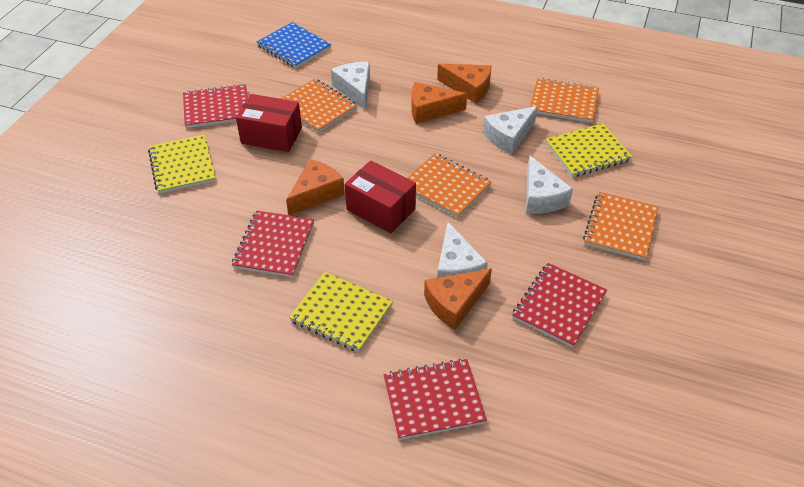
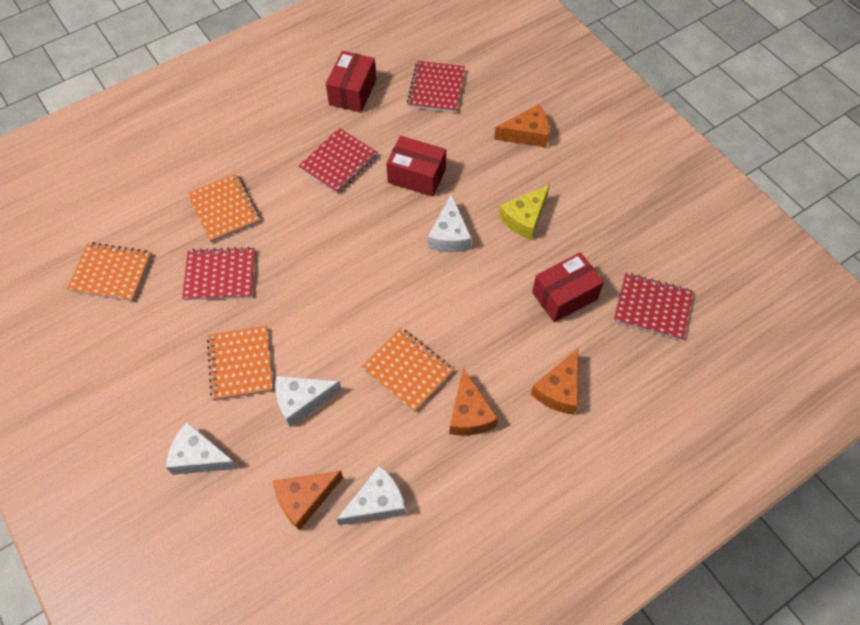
blue notebook: 1 -> 0
red box: 2 -> 3
yellow cheese: 0 -> 1
yellow notebook: 3 -> 0

